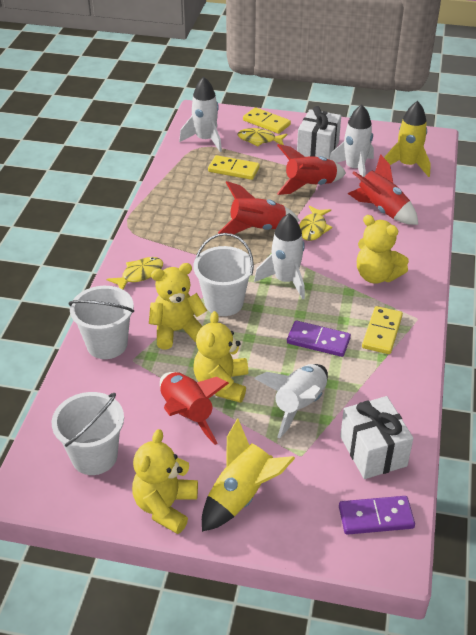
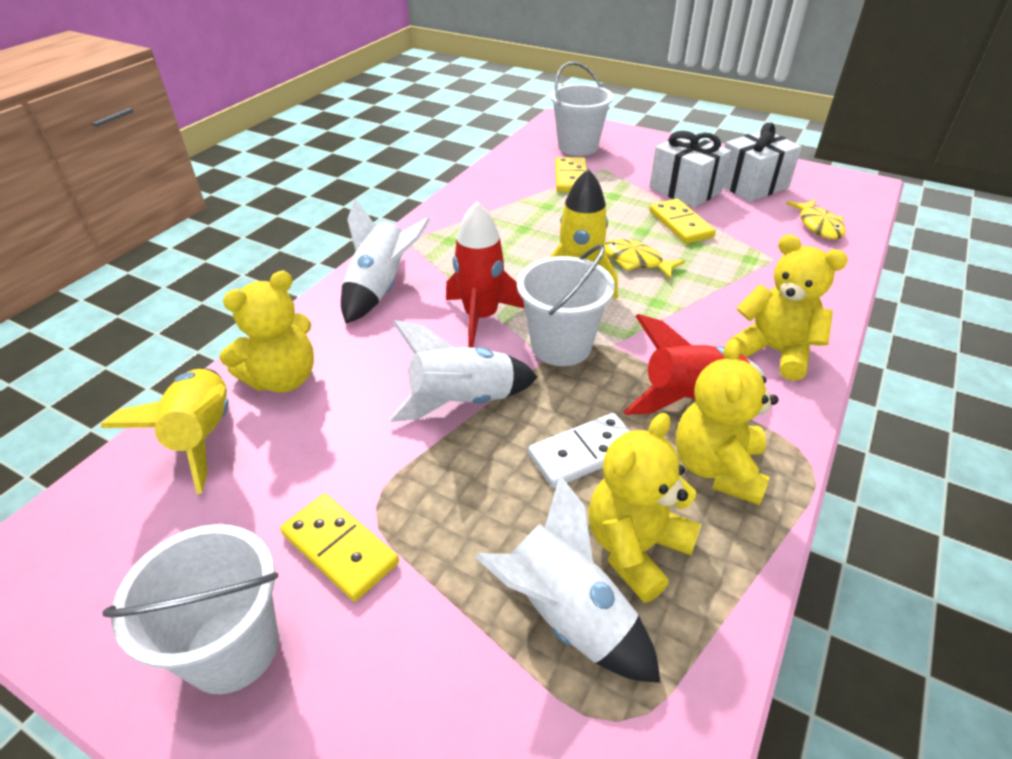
purple domino: 2 -> 0
red rocket: 4 -> 2
white domino: 0 -> 1
white rocket: 4 -> 3
yellow fish: 3 -> 2

